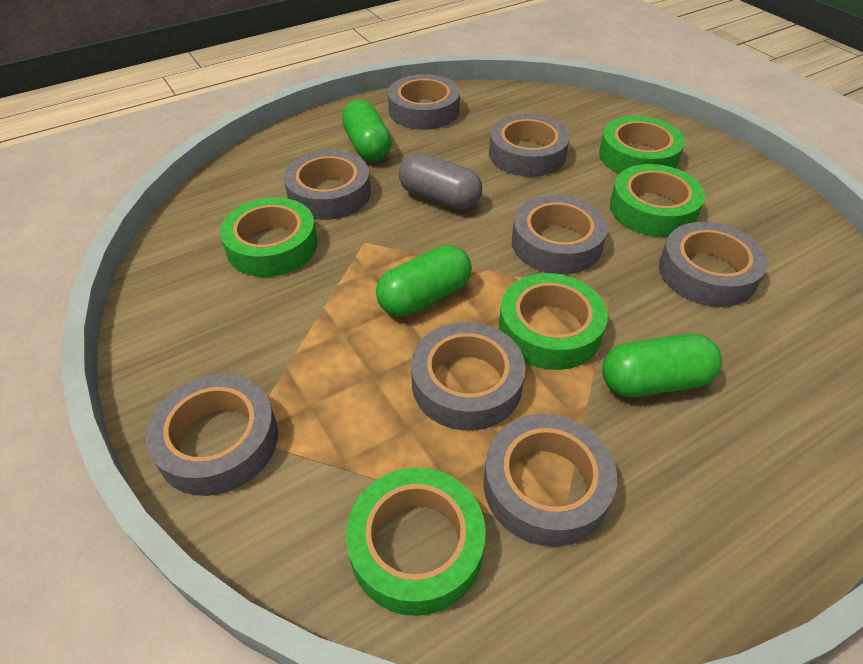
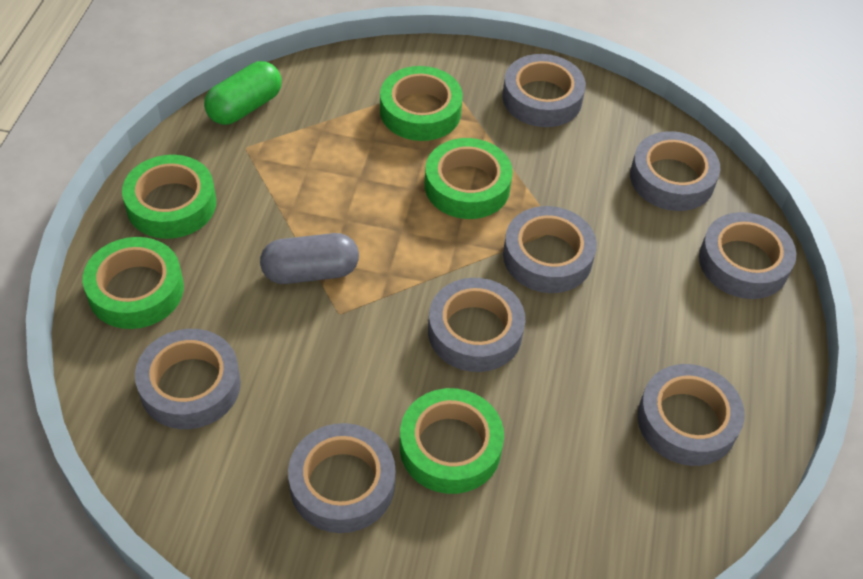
green capsule: 3 -> 1

